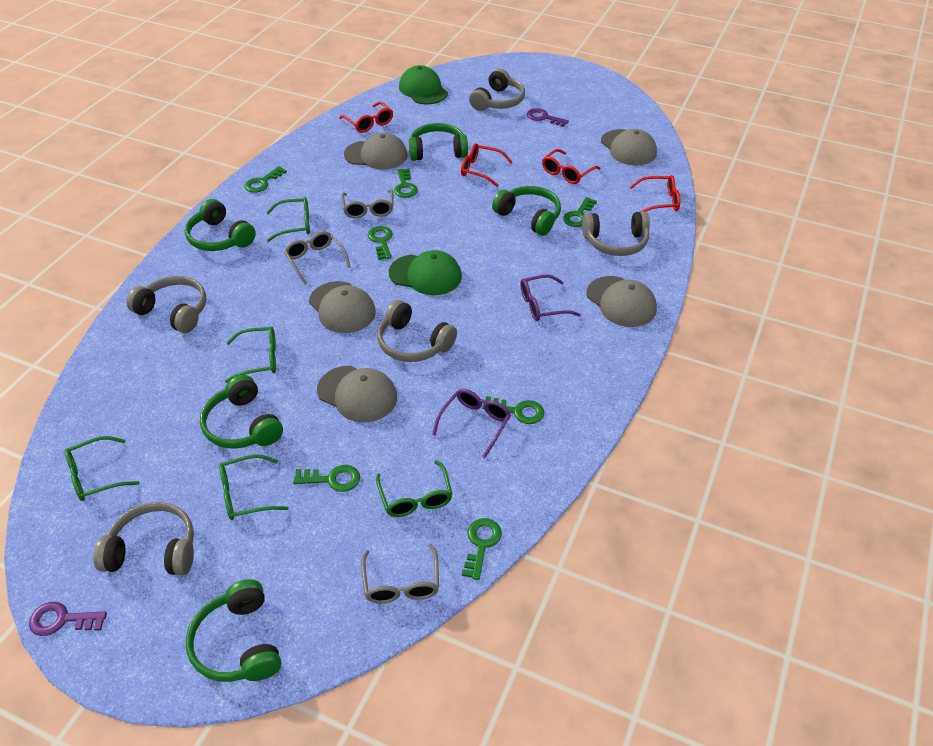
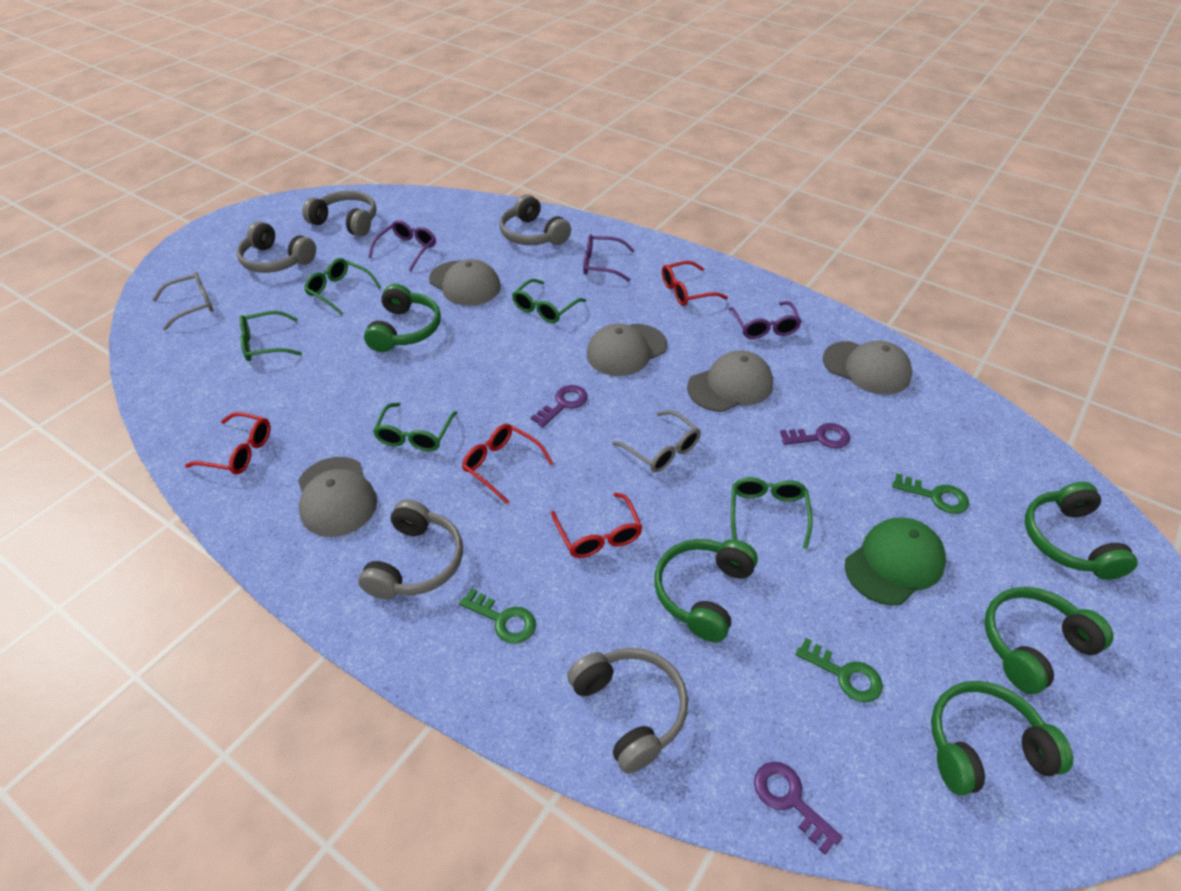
green cap: 2 -> 1
green key: 7 -> 3
grey glasses: 3 -> 2
purple glasses: 2 -> 3
purple key: 2 -> 3

